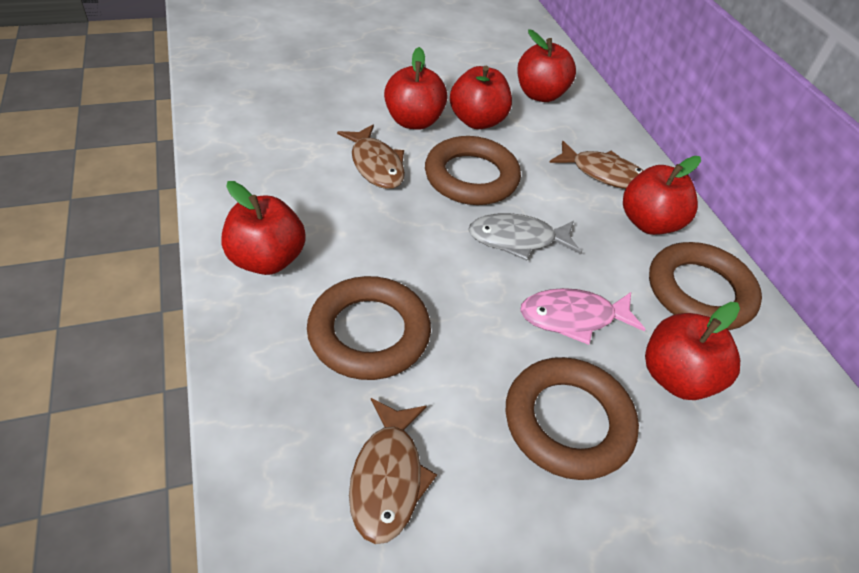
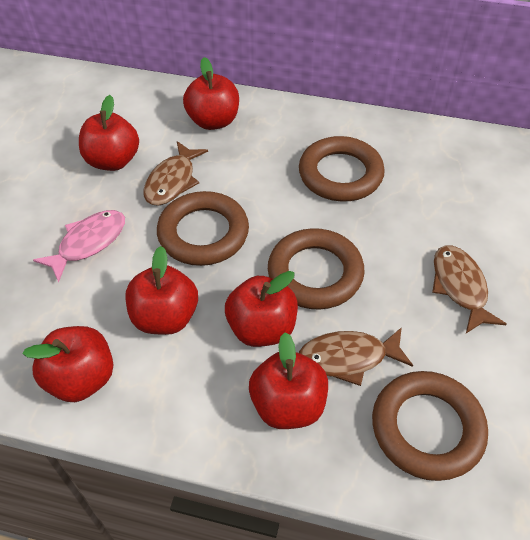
grey fish: 1 -> 0

